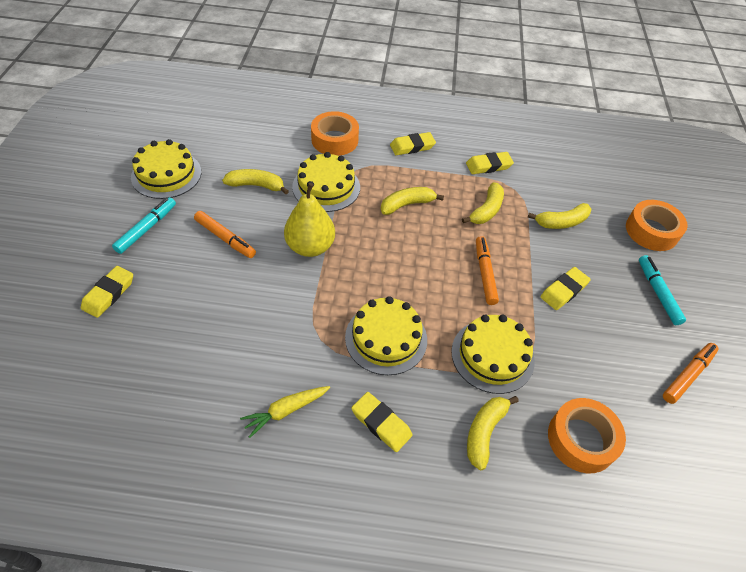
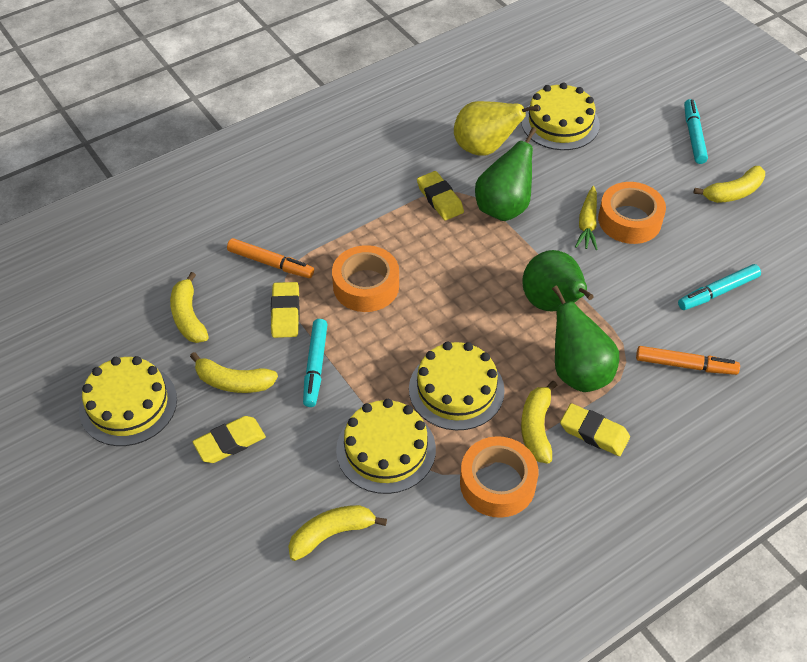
green pear: 0 -> 3
orange marker: 3 -> 2
turquoise marker: 2 -> 3
yellow eraser: 5 -> 4

